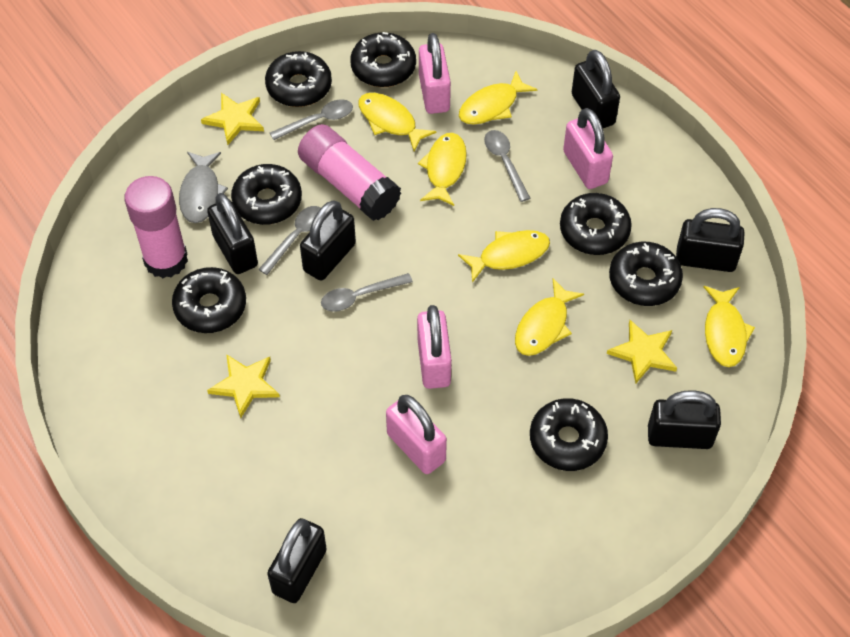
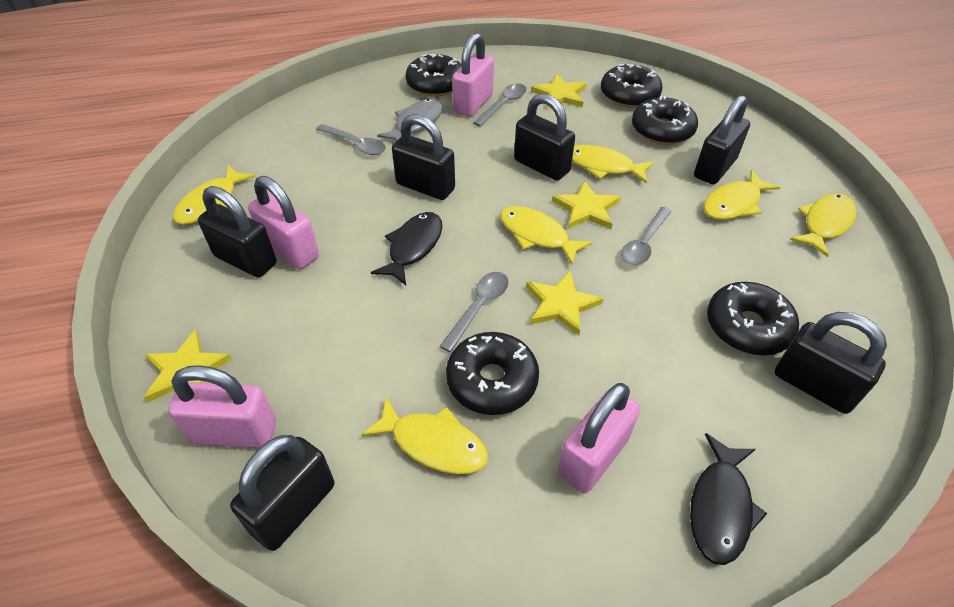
black donut: 7 -> 5
black fish: 0 -> 2
pink glue stick: 2 -> 0
yellow star: 3 -> 4

